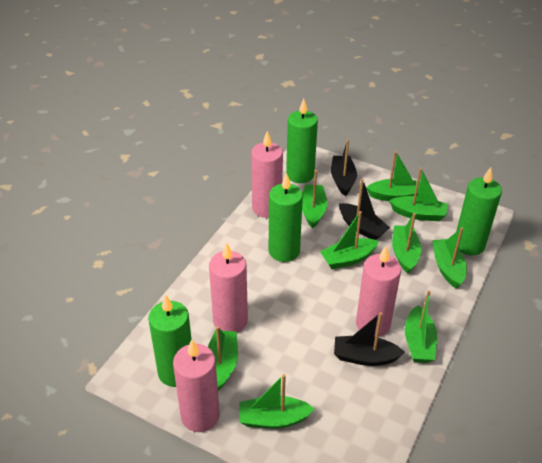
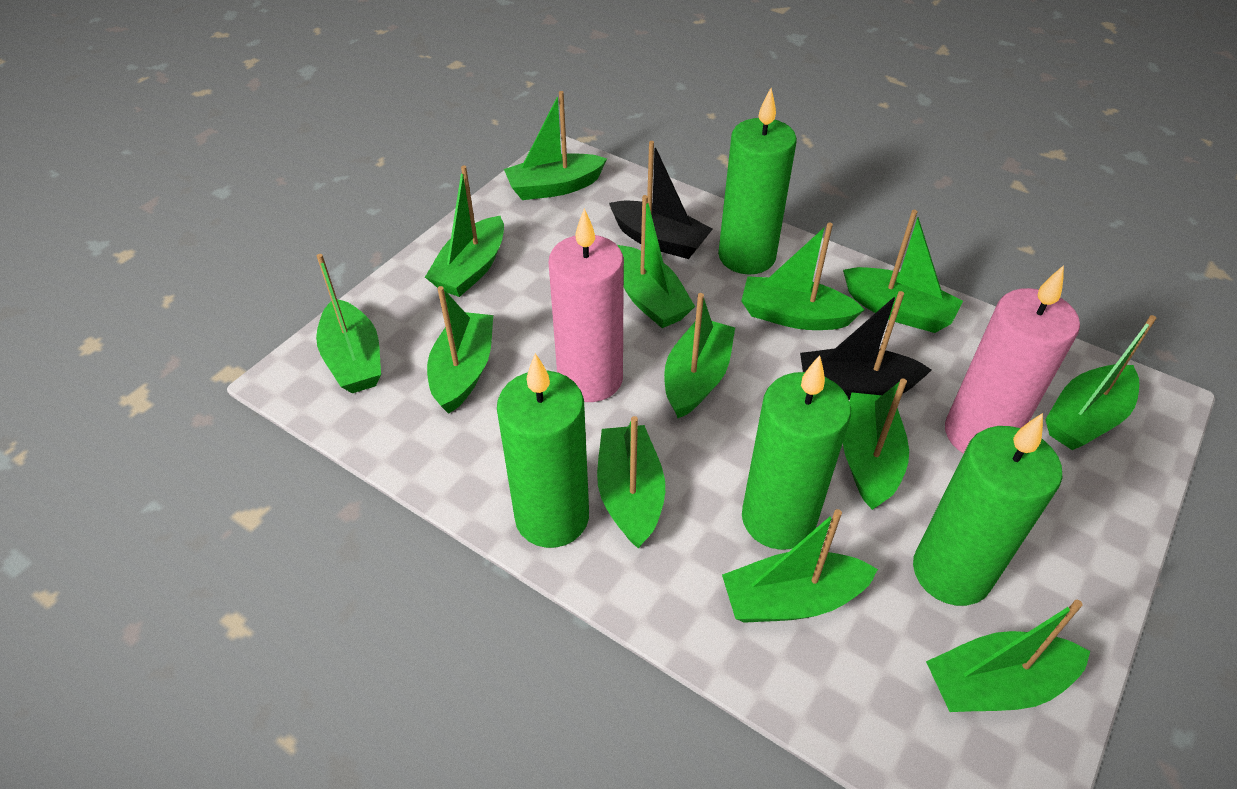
black boat: 3 -> 2
green boat: 9 -> 13
pink candle: 4 -> 2

